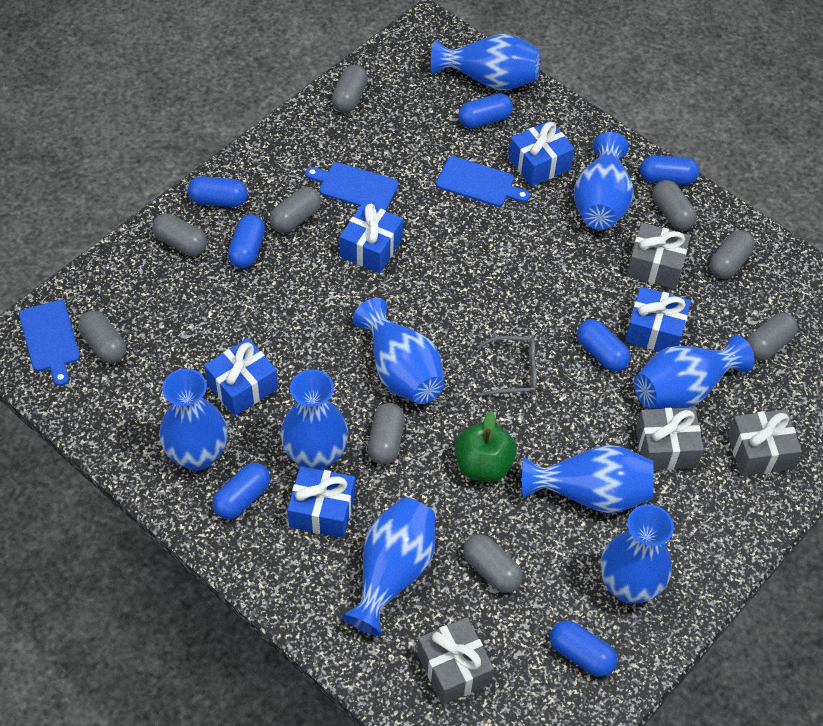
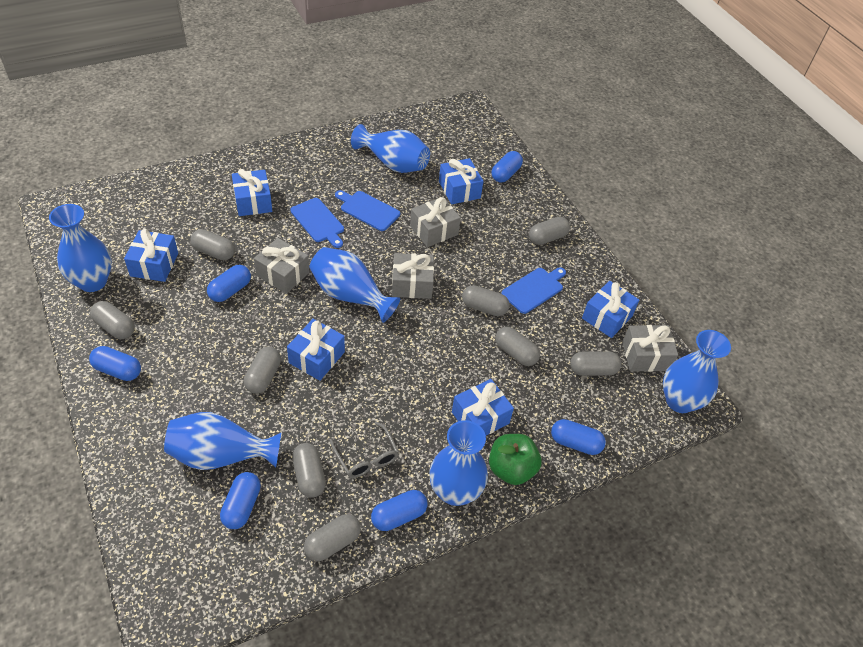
blue capsule: 7 -> 6
blue gift: 5 -> 6
blue vase: 9 -> 6

